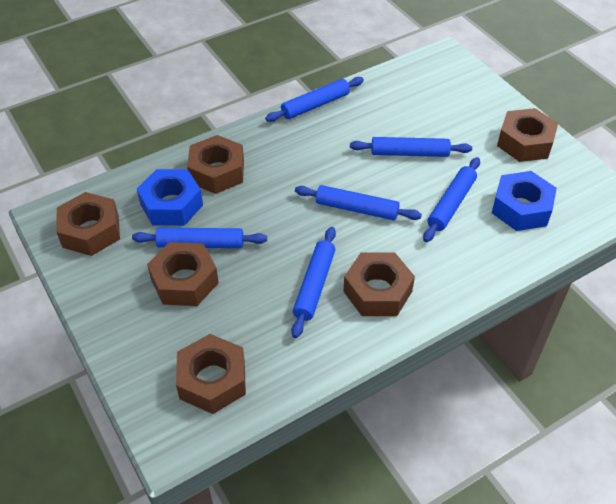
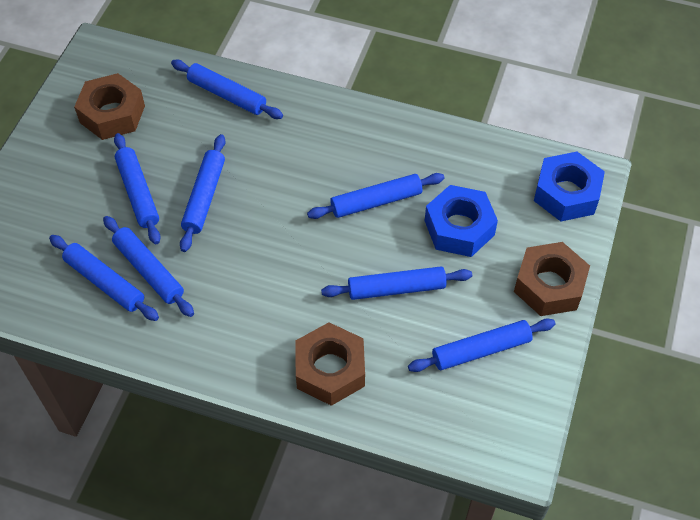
blue rolling pin: 6 -> 8
brown nut: 6 -> 3

